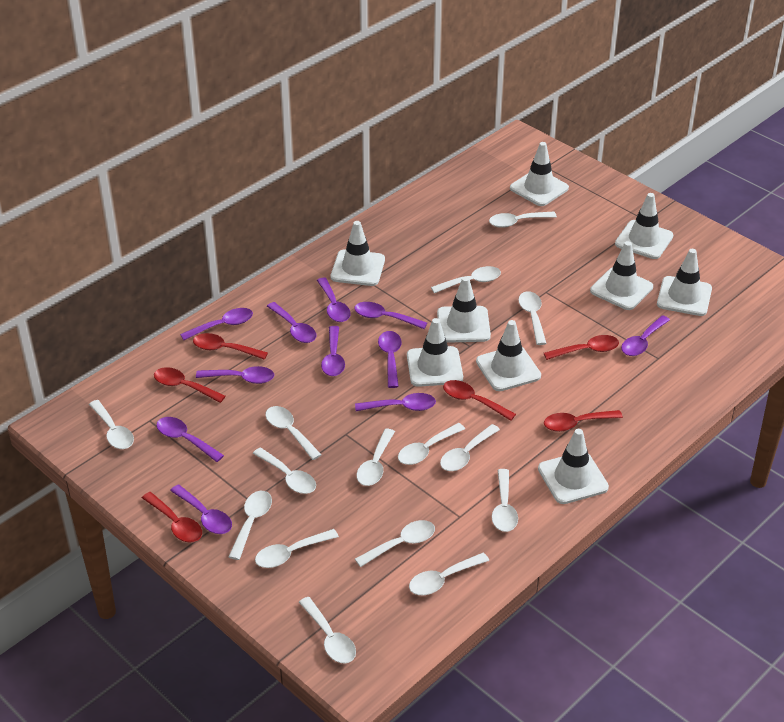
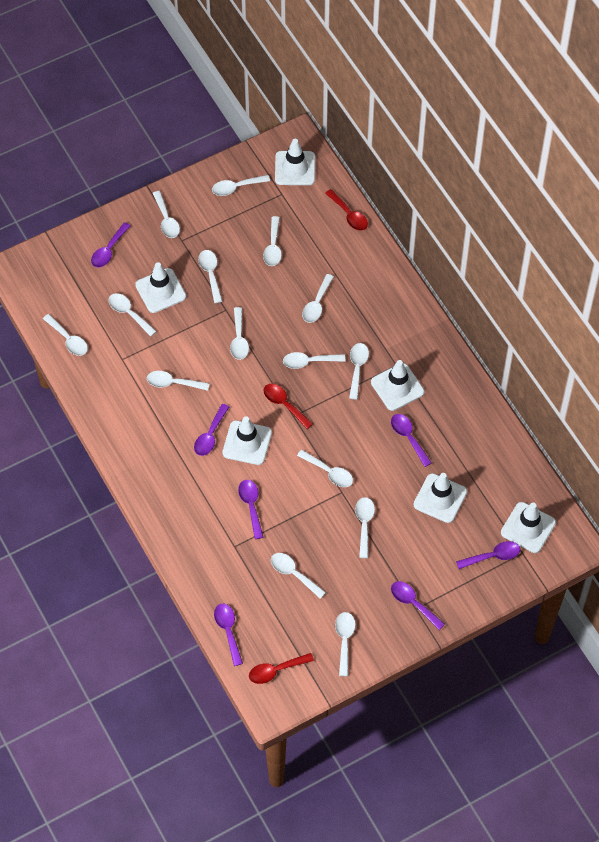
purple spoon: 11 -> 7
red spoon: 6 -> 3
white traffic cone: 9 -> 6

